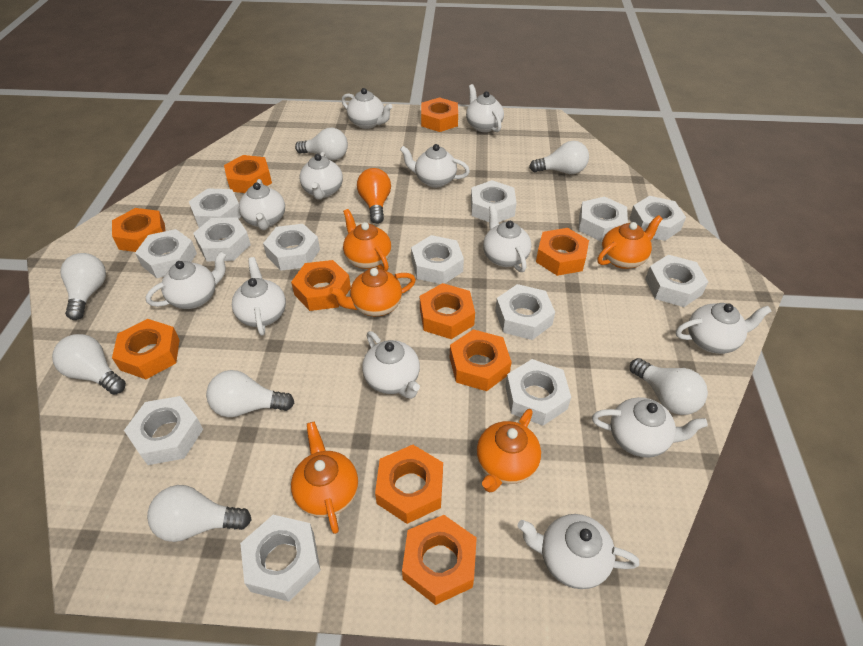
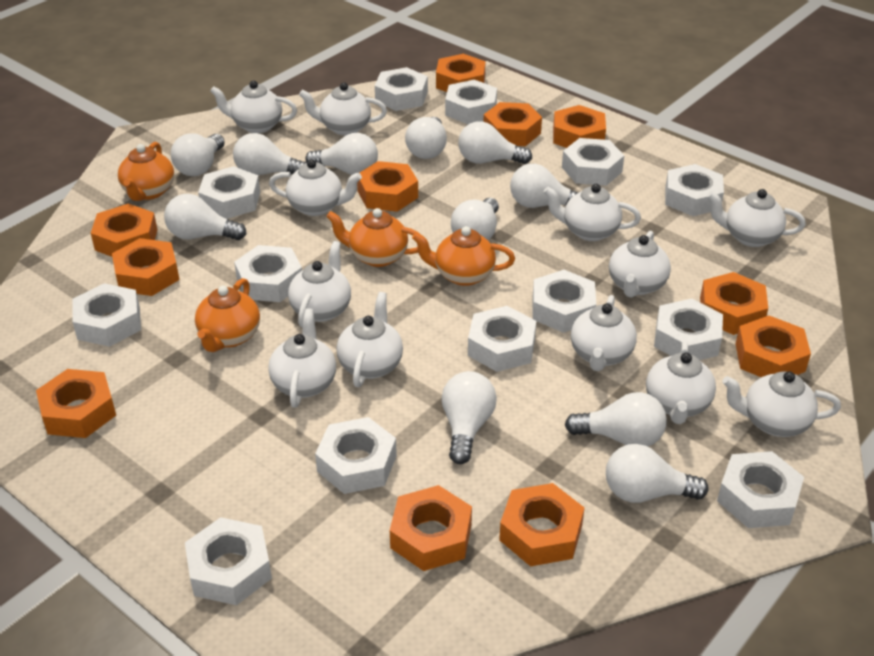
orange light bulb: 1 -> 0
orange nut: 10 -> 11
orange teapot: 5 -> 4
white light bulb: 7 -> 11

